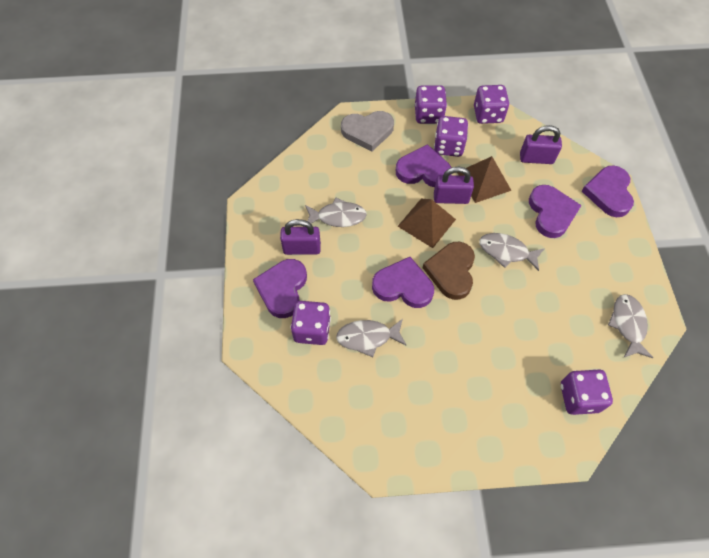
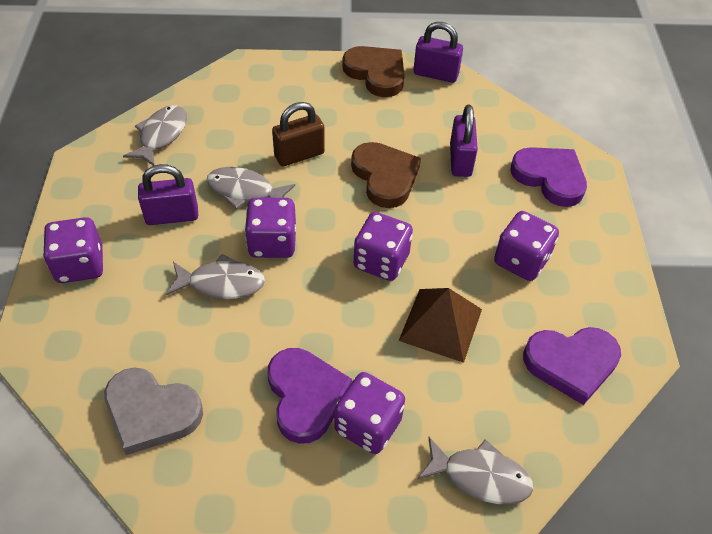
brown heart: 1 -> 2
brown padlock: 0 -> 1
brown pyramid: 2 -> 1
purple heart: 5 -> 3

